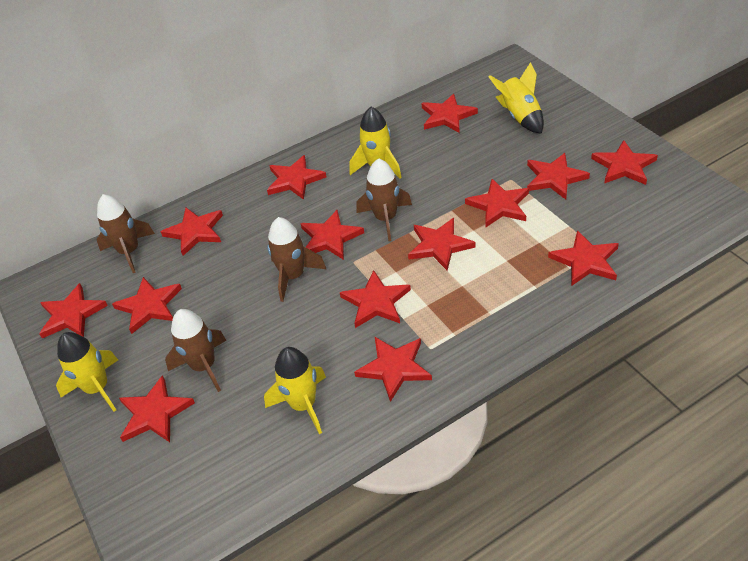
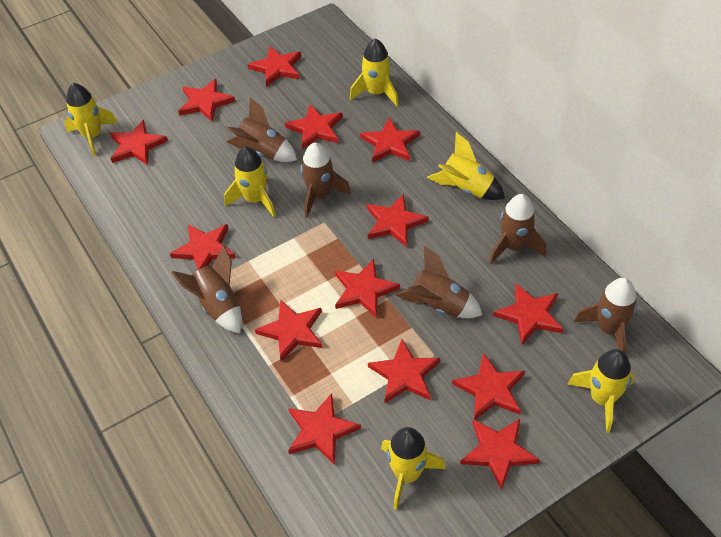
brown rocket: 4 -> 6
yellow rocket: 4 -> 6

